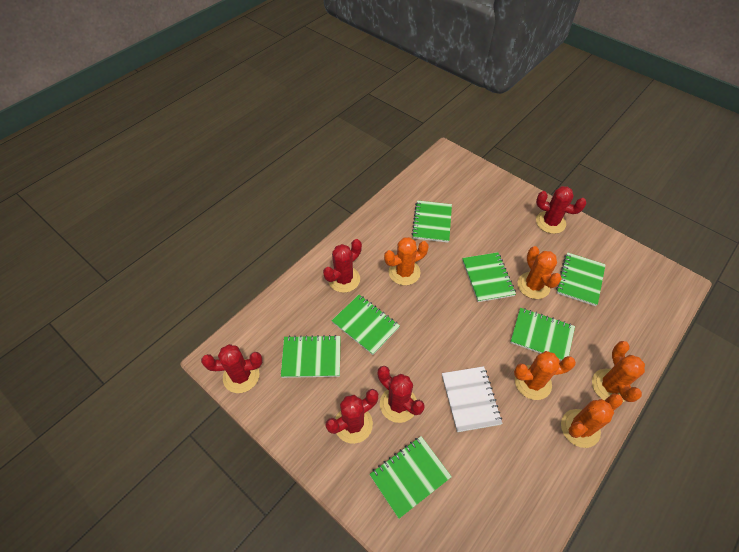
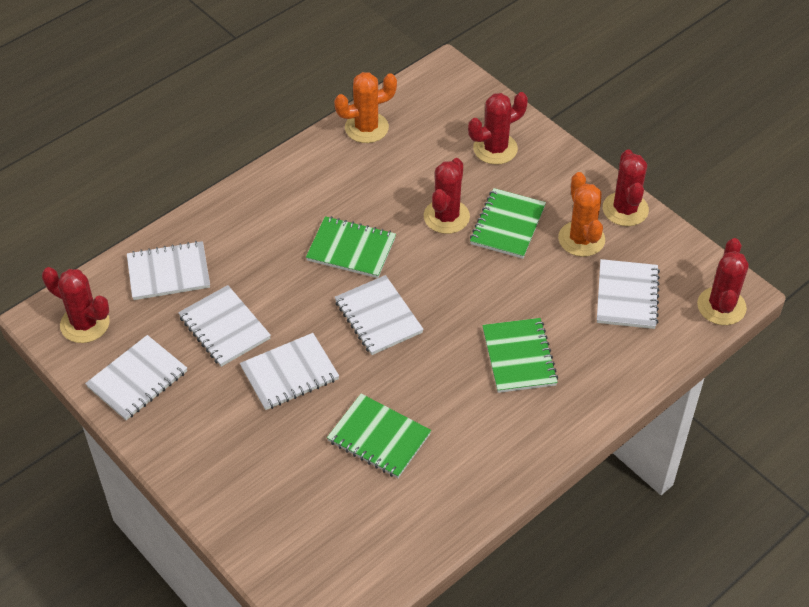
green notebook: 7 -> 4
orange cactus: 5 -> 2
white notebook: 1 -> 6

